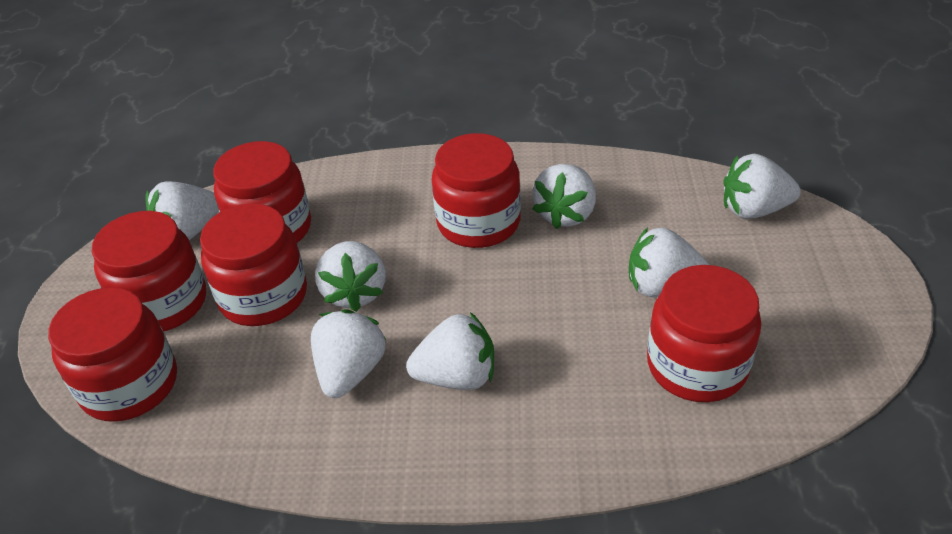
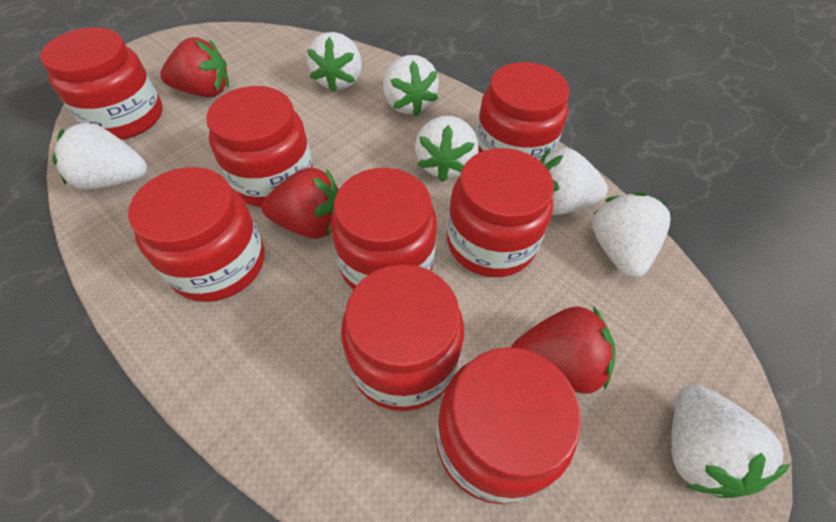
red jar: 6 -> 8
red strawberry: 0 -> 3

